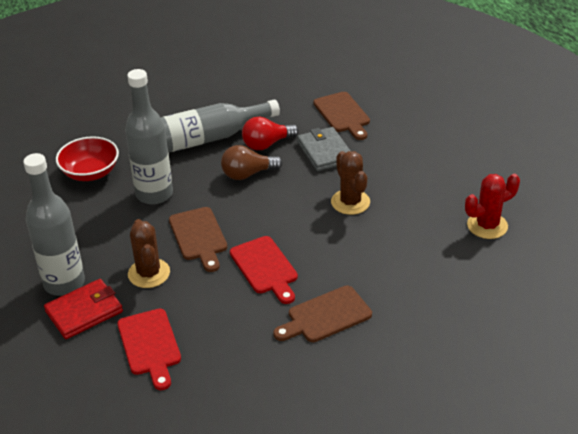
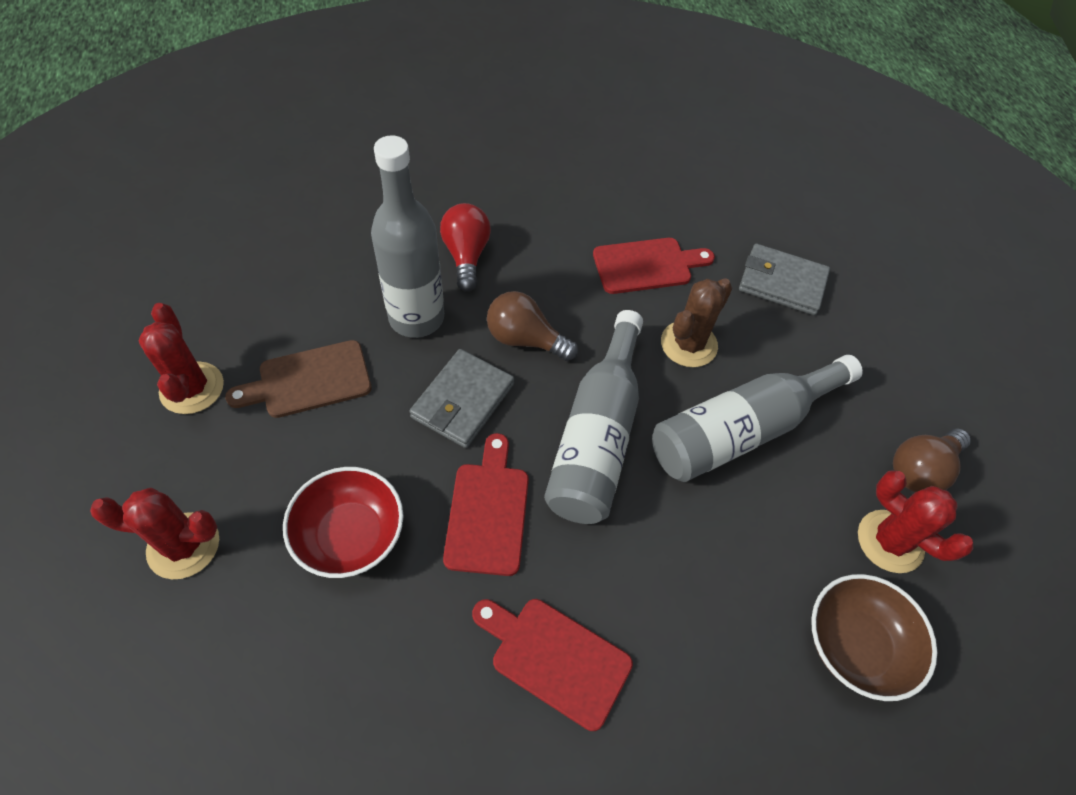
brown bowl: 0 -> 1
brown cactus: 2 -> 1
brown cutting board: 3 -> 1
brown light bulb: 1 -> 2
grey wallet: 1 -> 2
red cactus: 1 -> 3
red cutting board: 2 -> 3
red wallet: 1 -> 0

